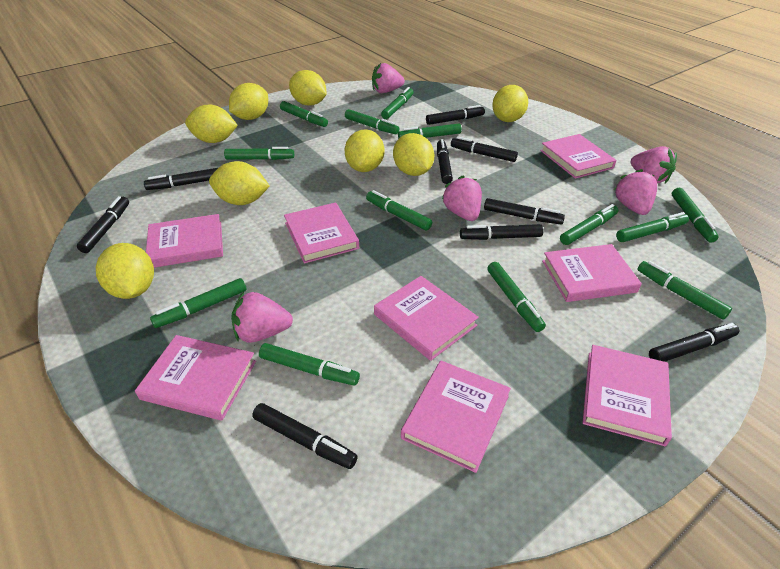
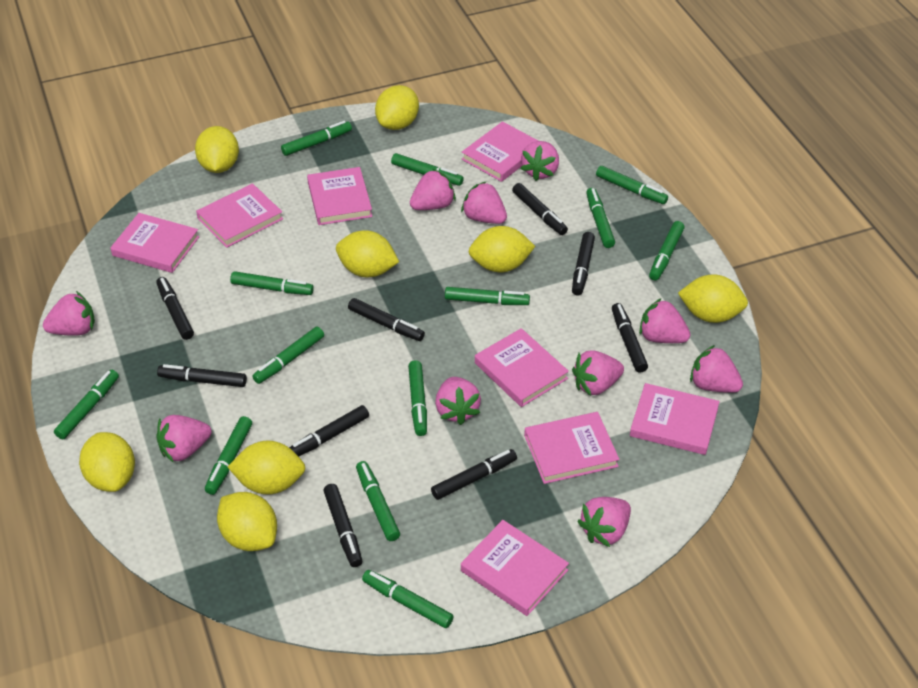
pink strawberry: 5 -> 10

